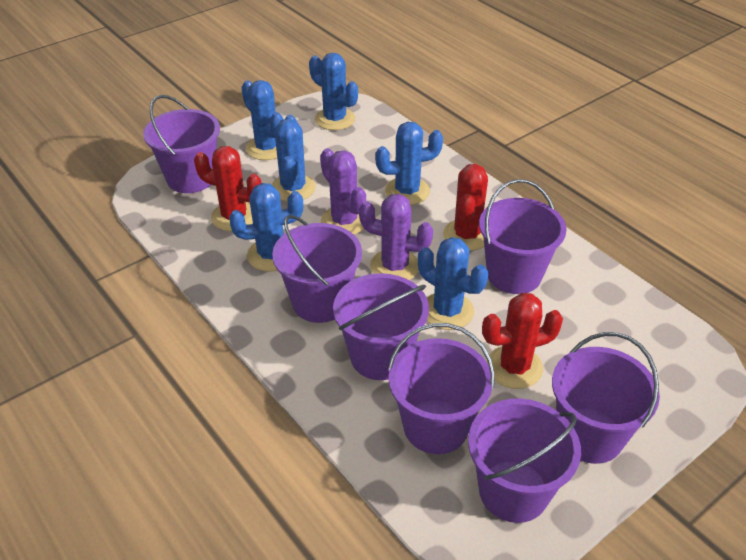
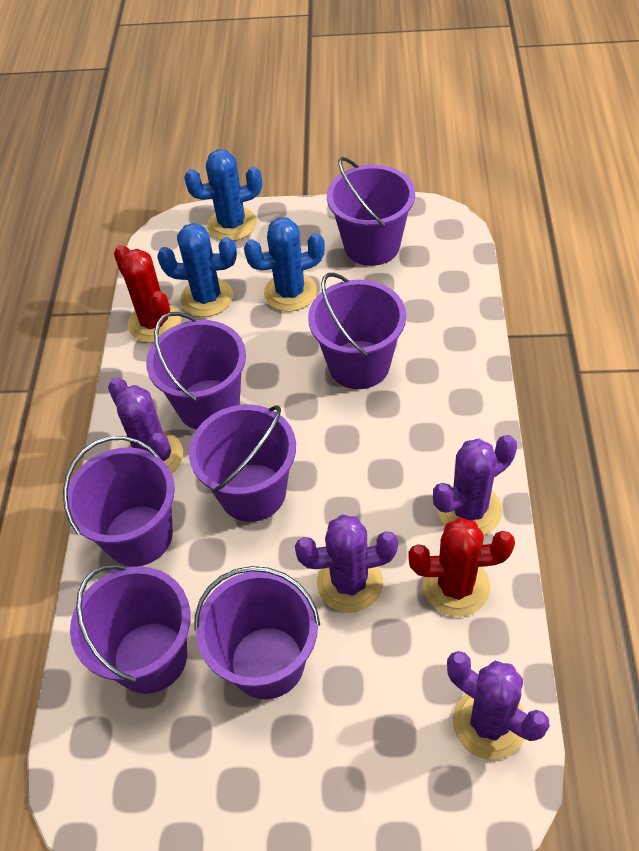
blue cactus: 6 -> 3
purple cactus: 2 -> 4
red cactus: 3 -> 2

